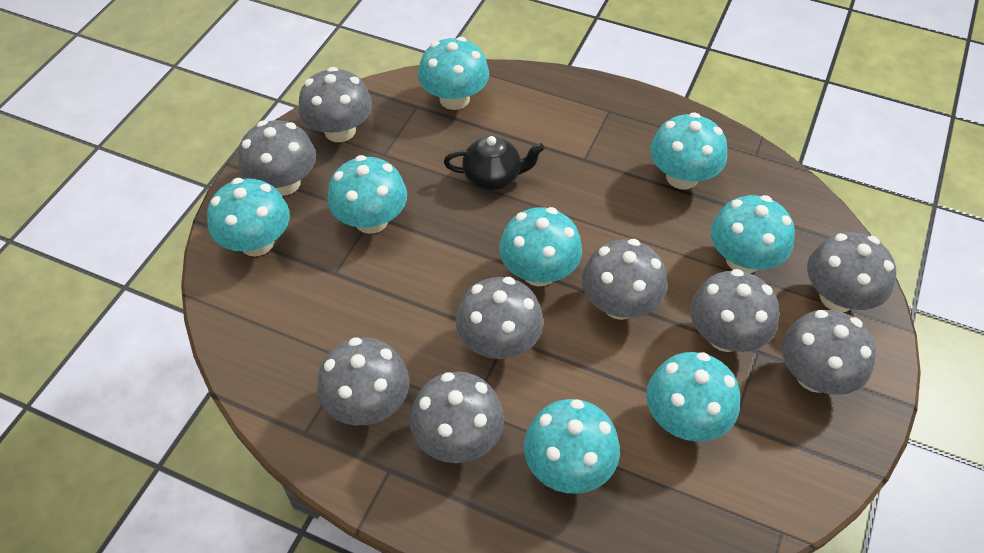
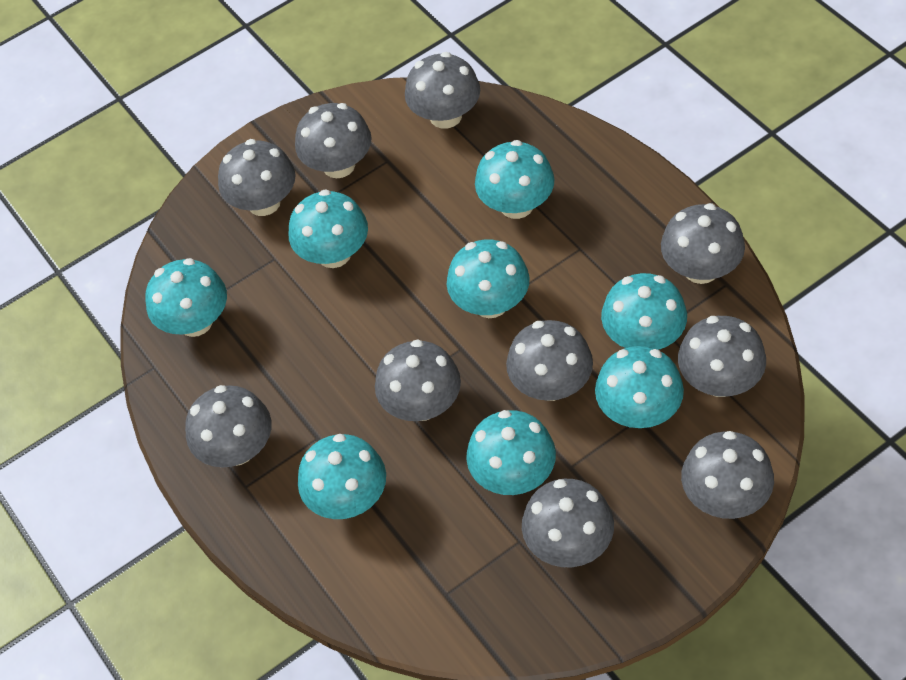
black teapot: 1 -> 0
grey mushroom: 9 -> 10

